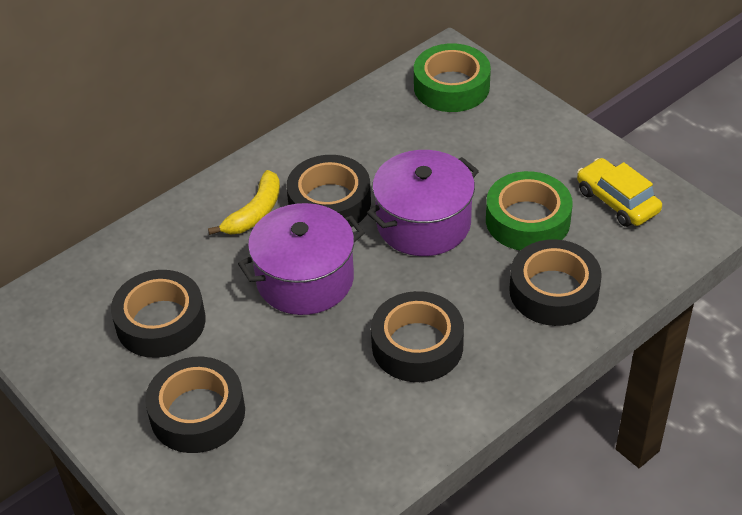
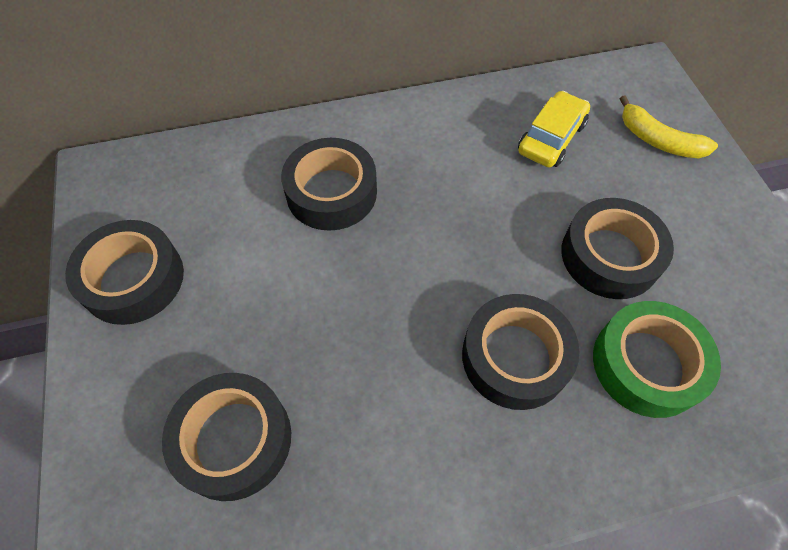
green tape: 2 -> 1
purple pot: 2 -> 0

